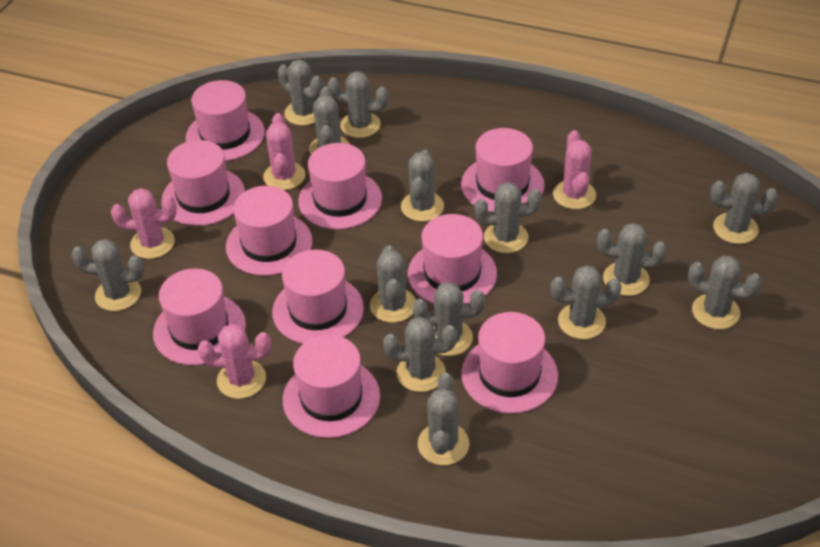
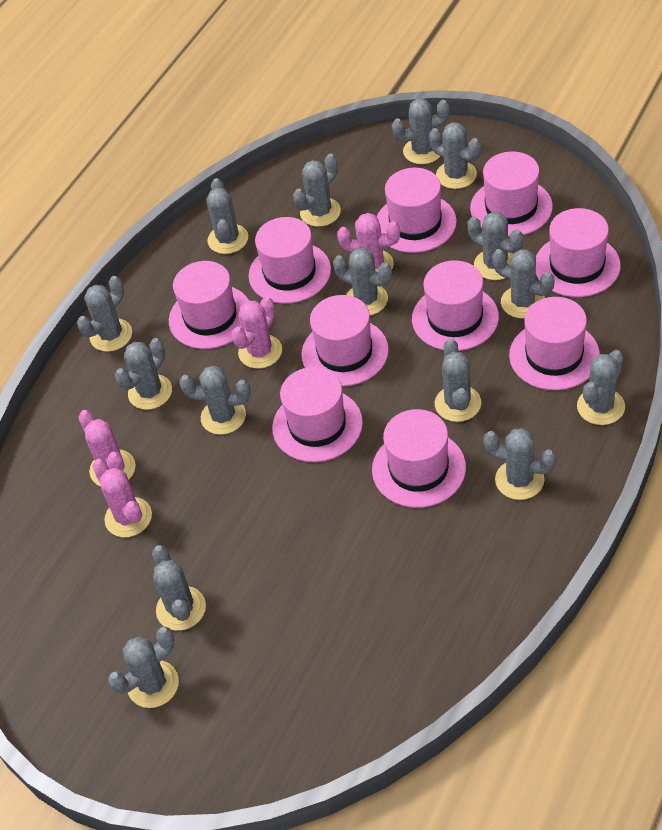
grey cactus: 14 -> 15

